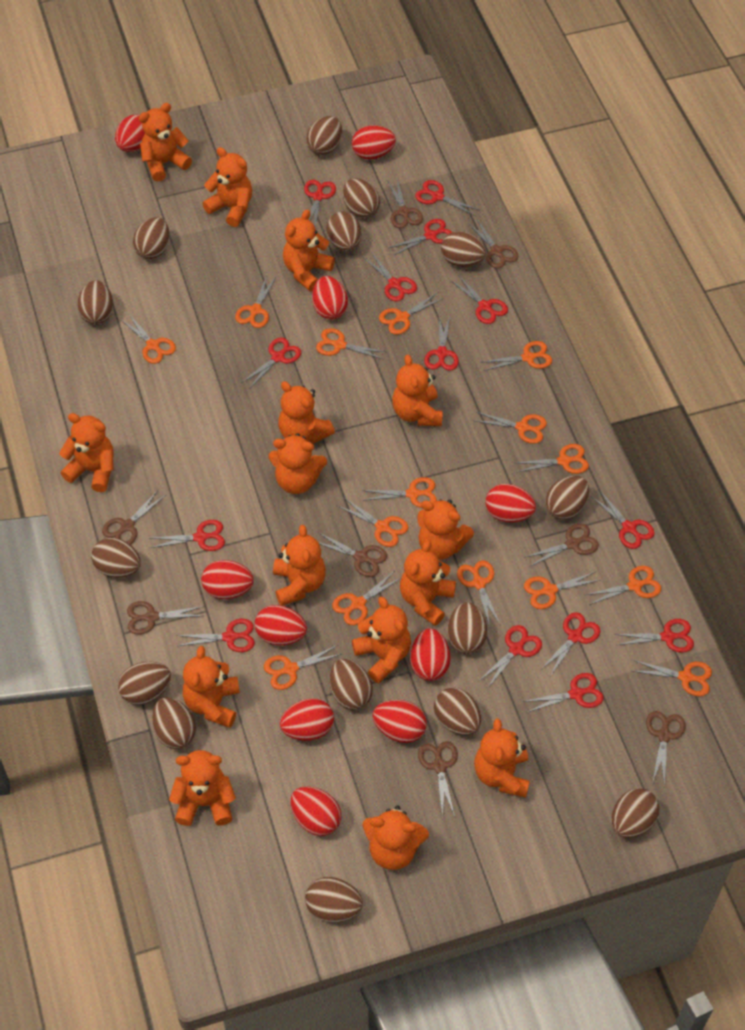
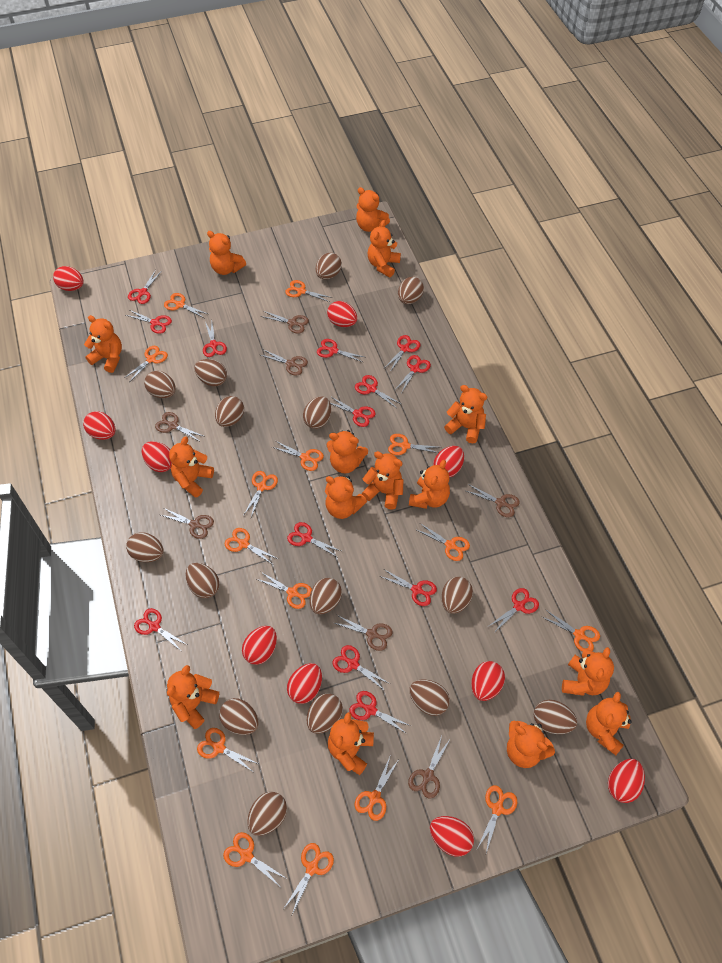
brown scissors: 8 -> 7

